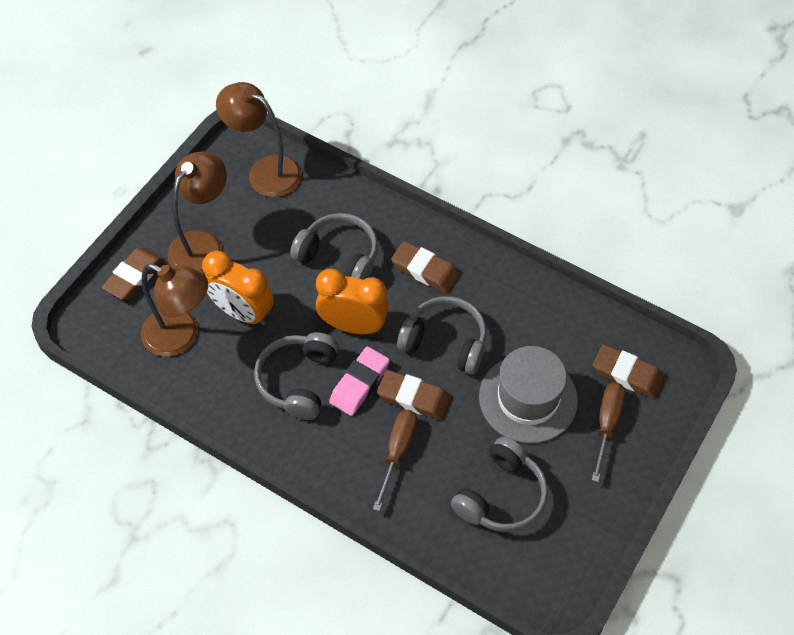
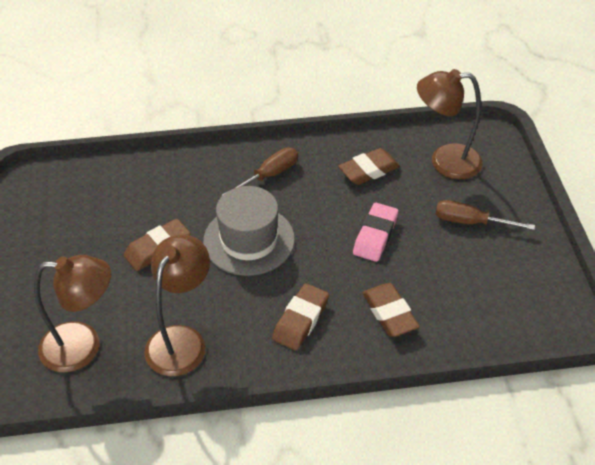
grey headphones: 4 -> 0
orange clock: 2 -> 0

